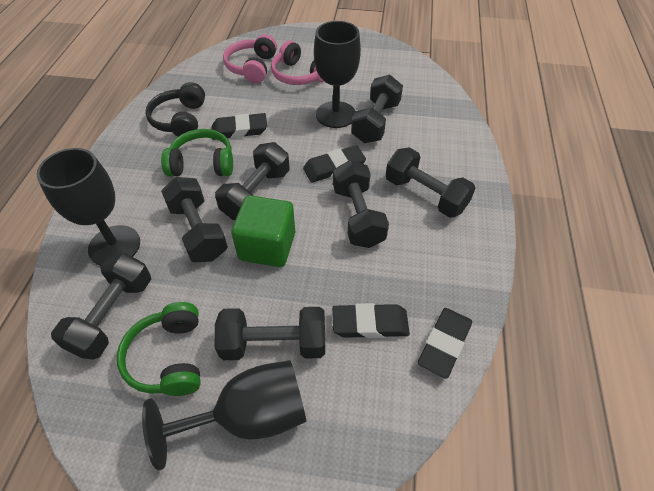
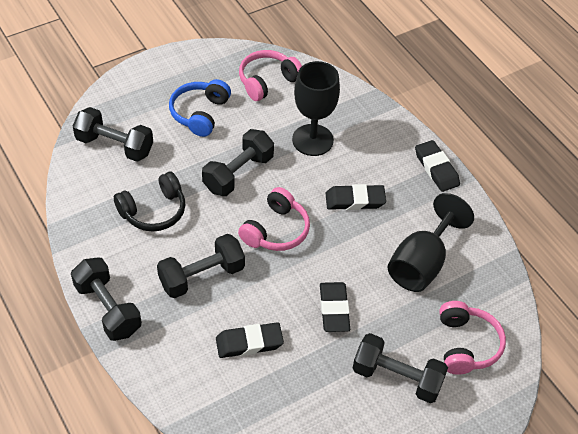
black dumbbell: 7 -> 5
black goblet: 3 -> 2
blue headphones: 0 -> 1
green cube: 1 -> 0
green headphones: 2 -> 0
pink headphones: 2 -> 3

